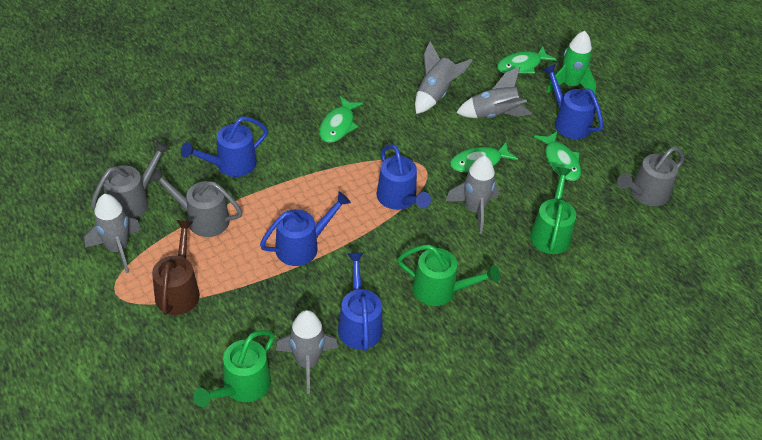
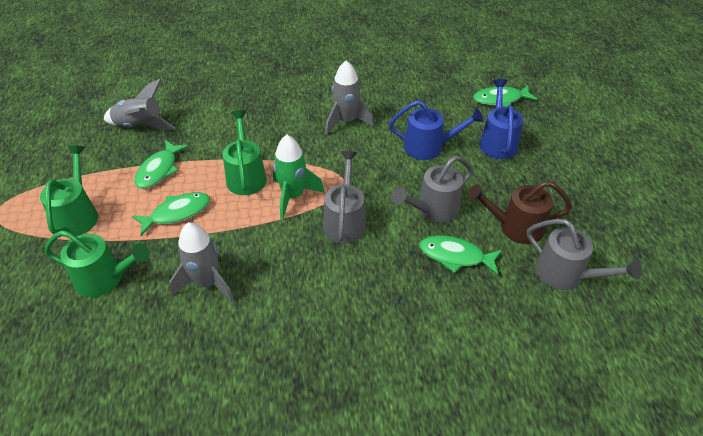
blue watering can: 5 -> 2
grey rocket: 5 -> 3

